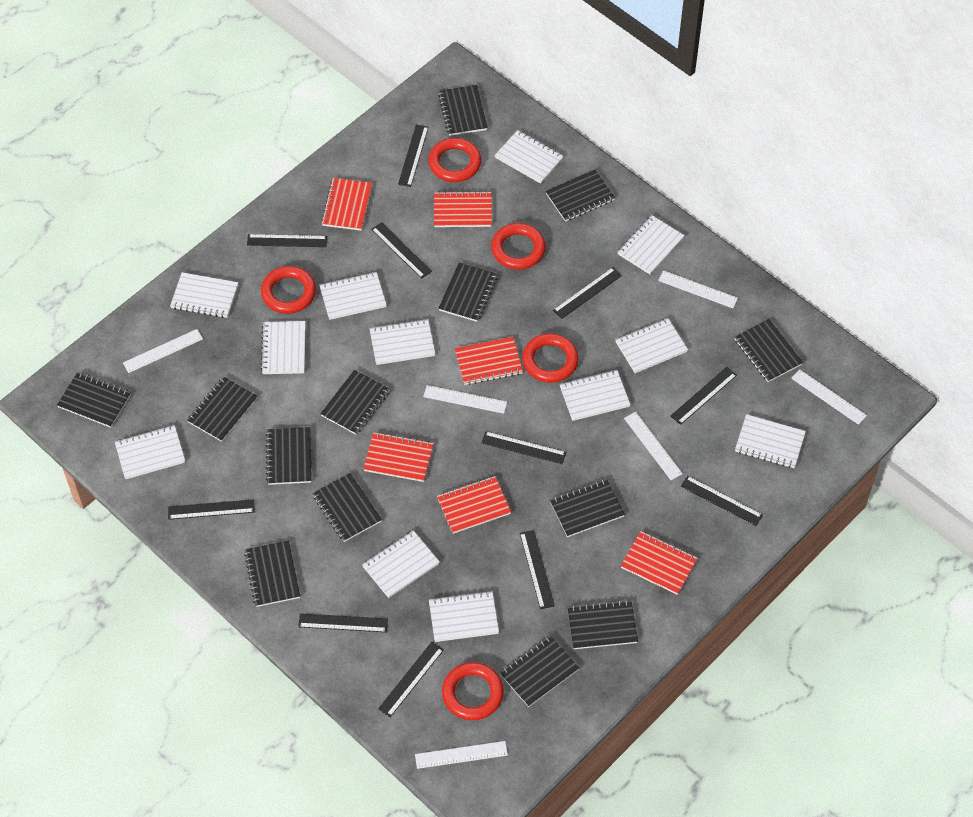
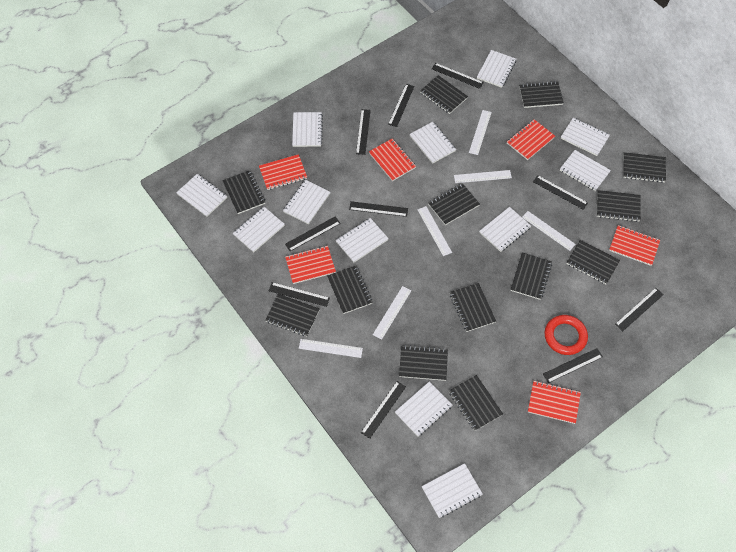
black ruler: 11 -> 10
red ring: 5 -> 1

